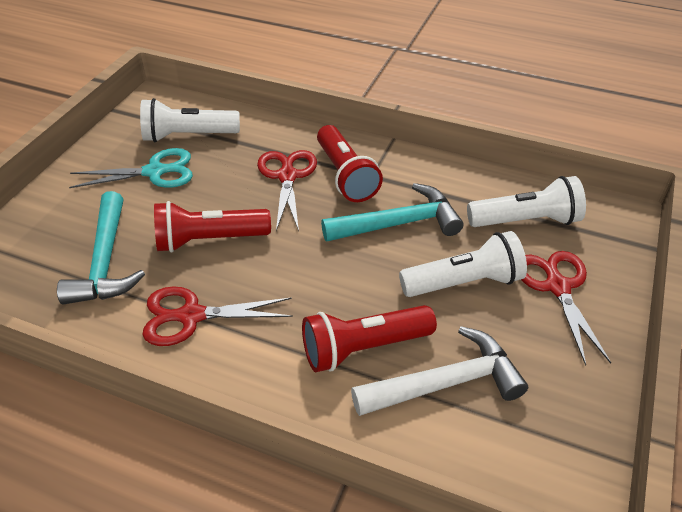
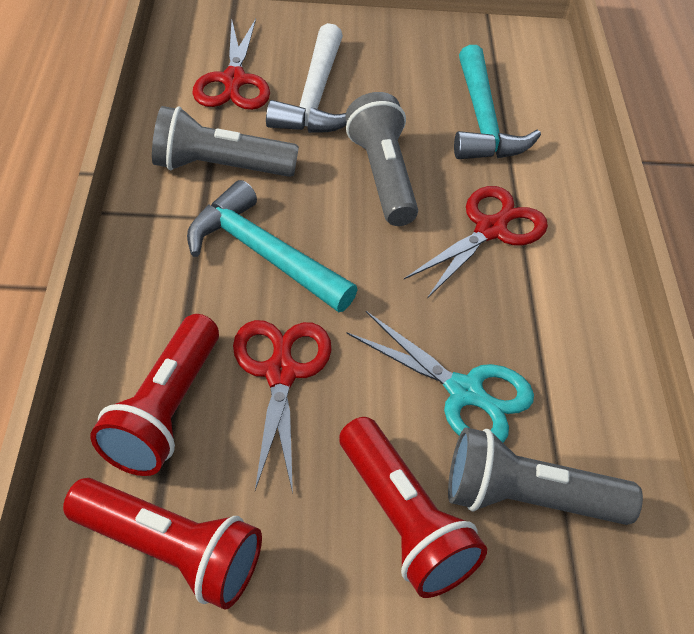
grey flashlight: 0 -> 3
white flashlight: 3 -> 0

